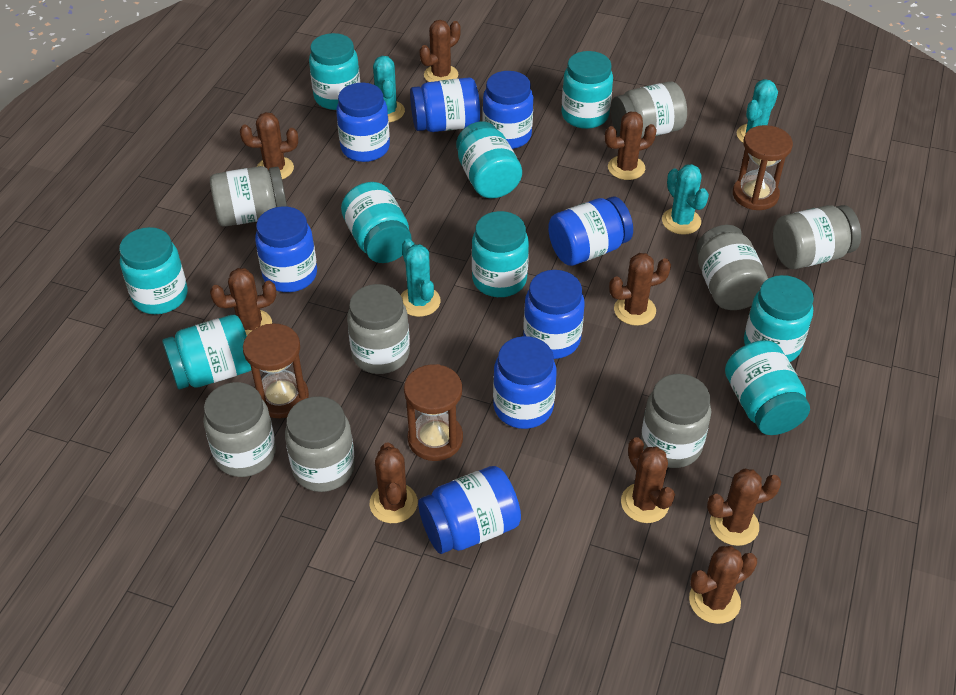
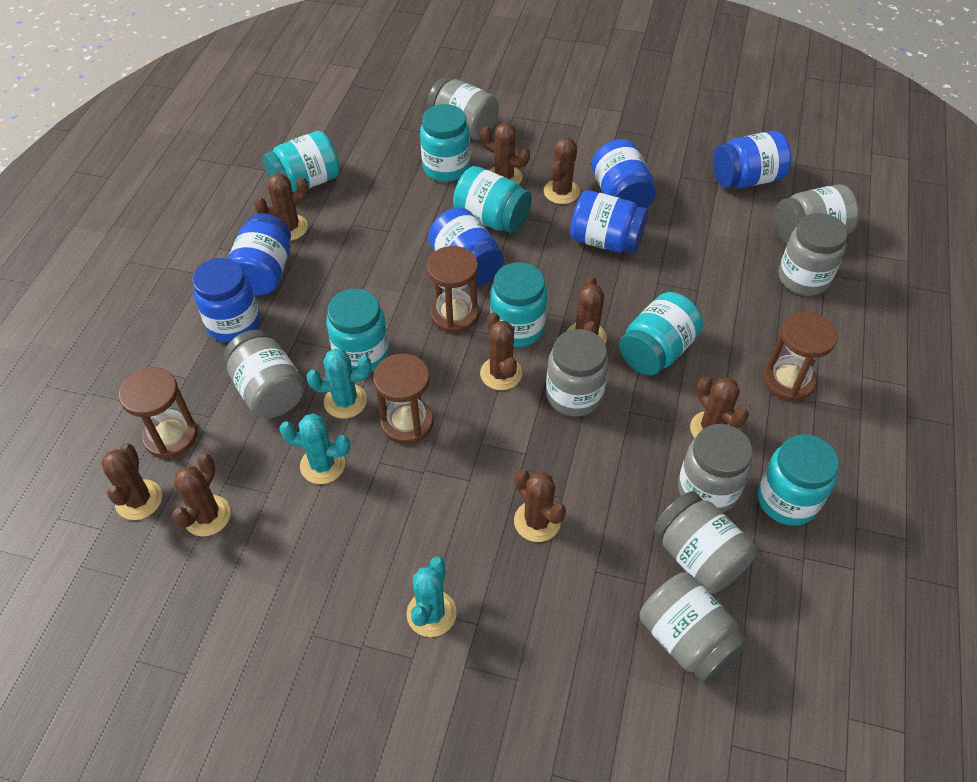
blue jar: 8 -> 6
brown hourglass: 3 -> 4
turquoise cactus: 4 -> 3
turquoise jar: 9 -> 7

